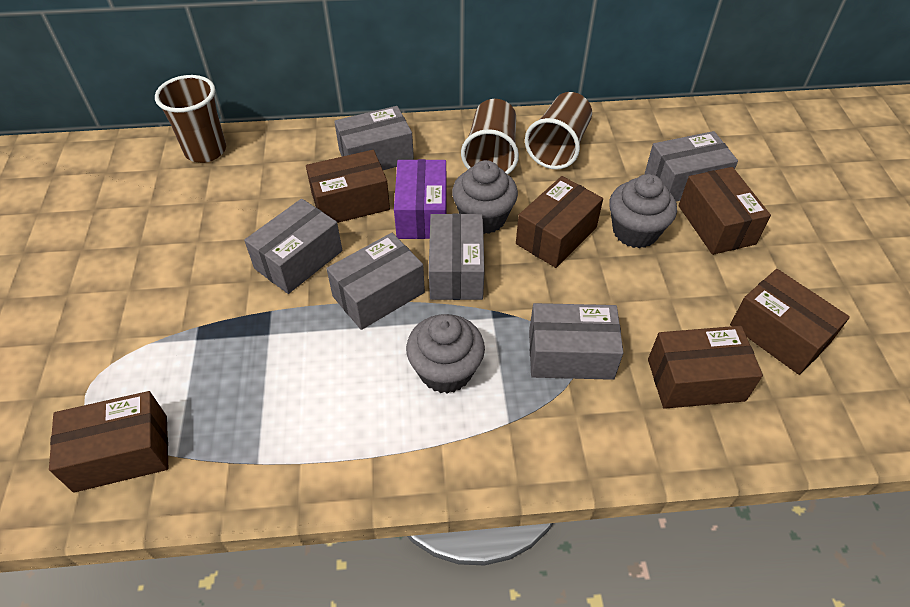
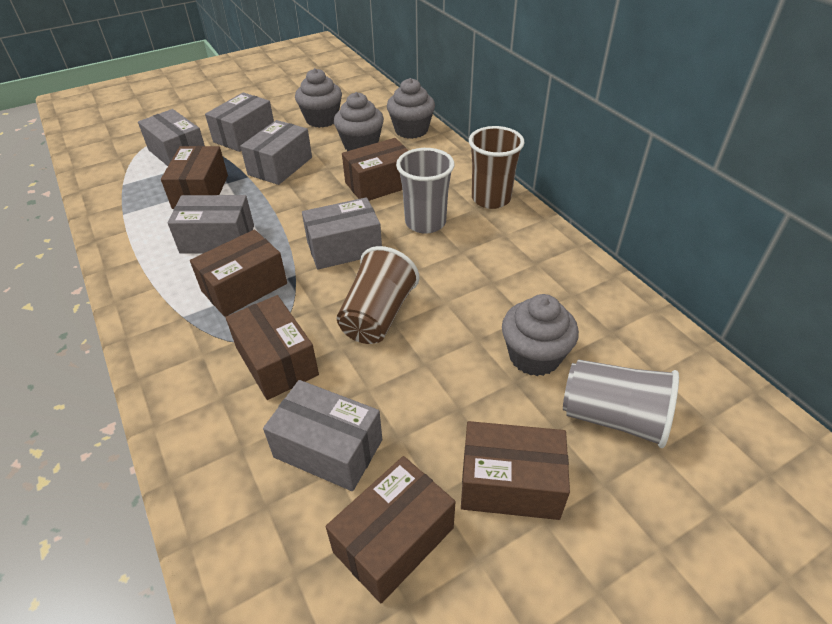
brown cup: 3 -> 2
grey cup: 0 -> 2
grey cupcake: 3 -> 4
purple box: 1 -> 0

